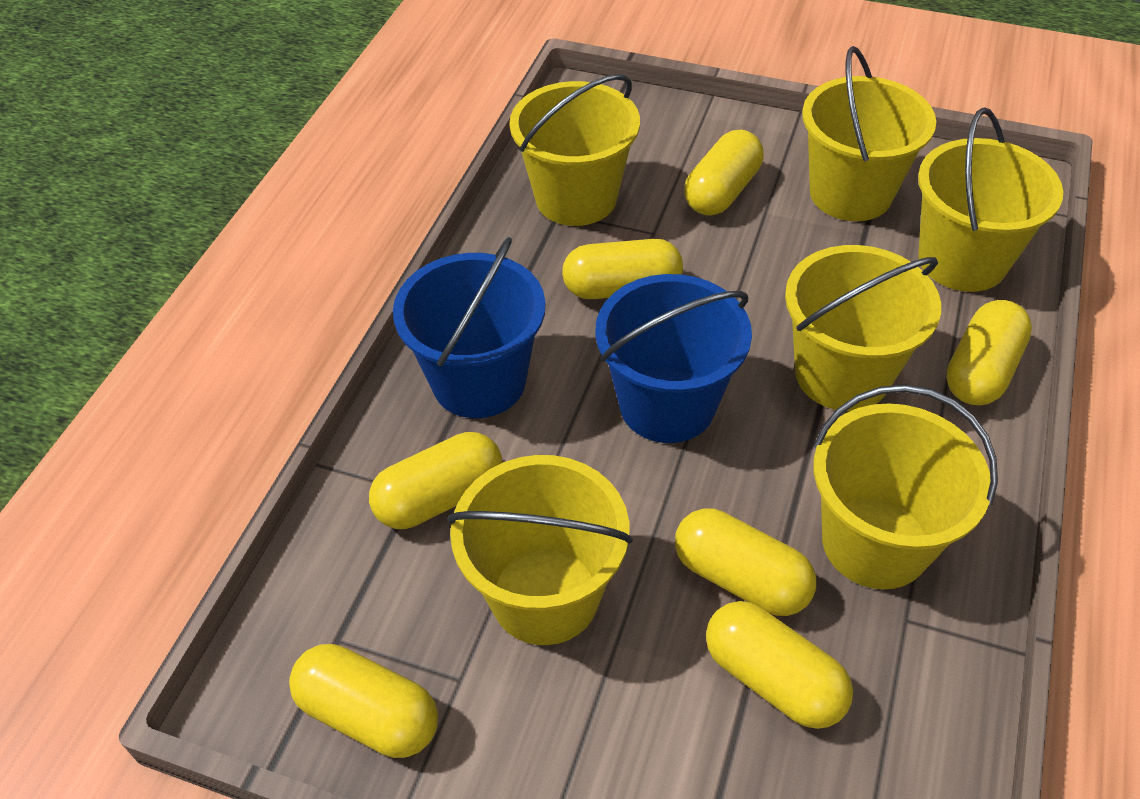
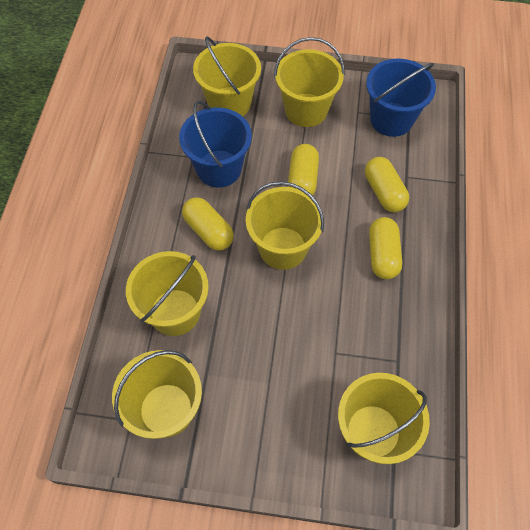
yellow capsule: 7 -> 4

